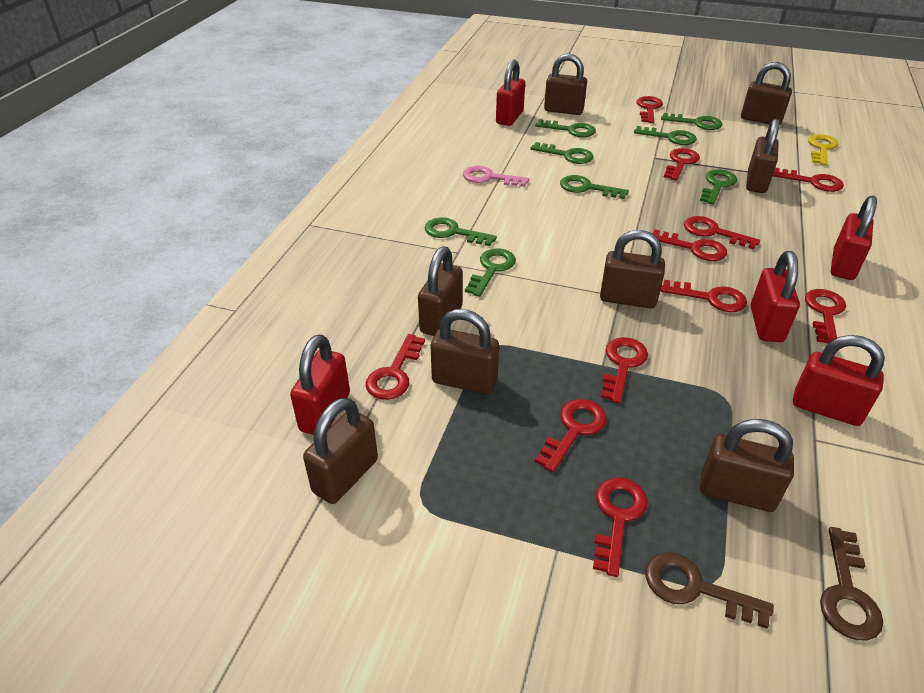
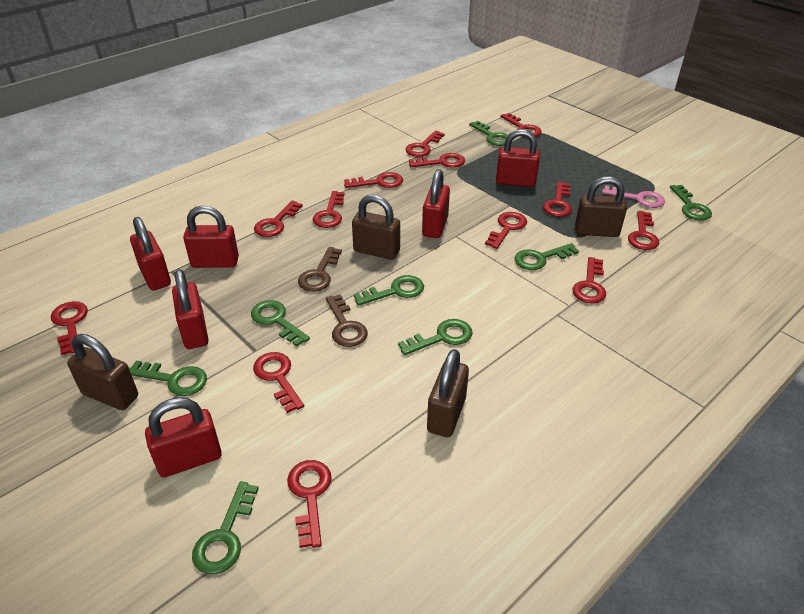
brown padlock: 8 -> 4
red key: 11 -> 13
red padlock: 5 -> 6
yellow key: 1 -> 0

